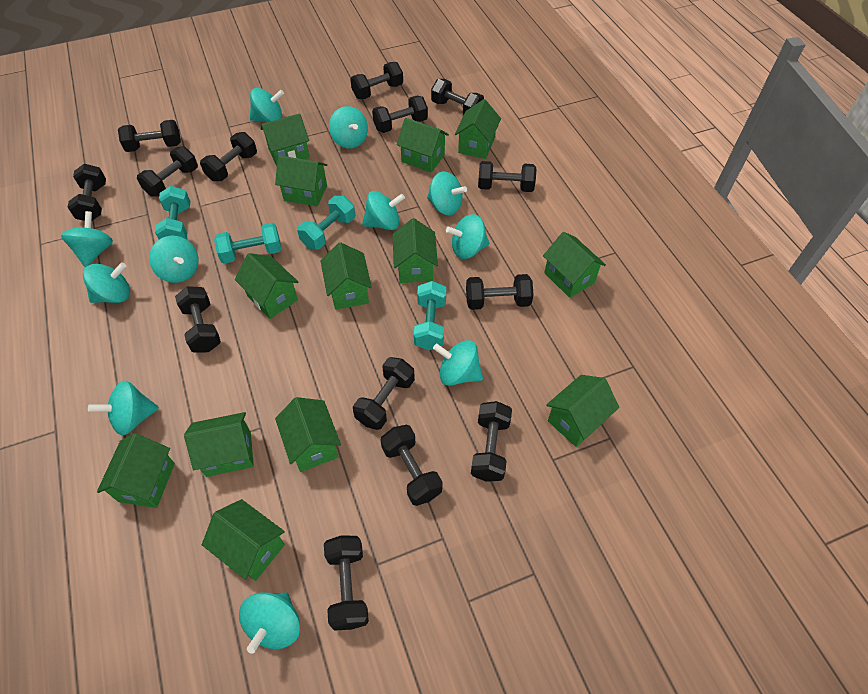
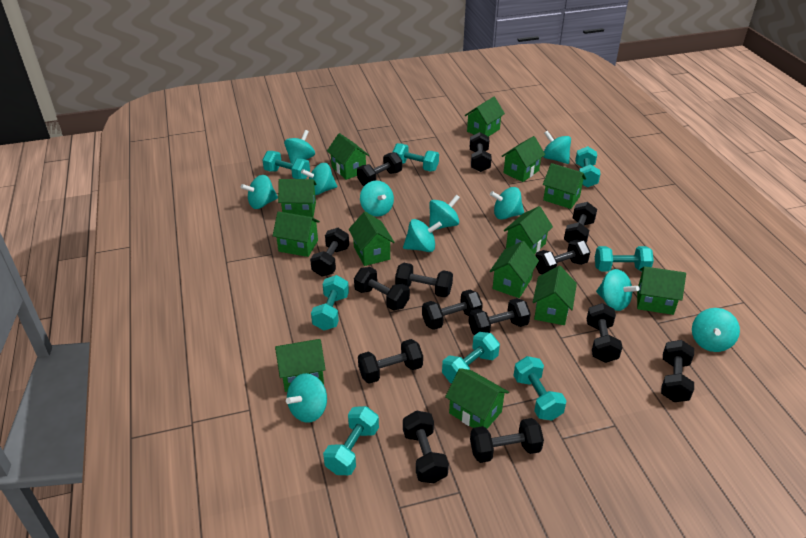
turquoise dumbbell: 4 -> 8

